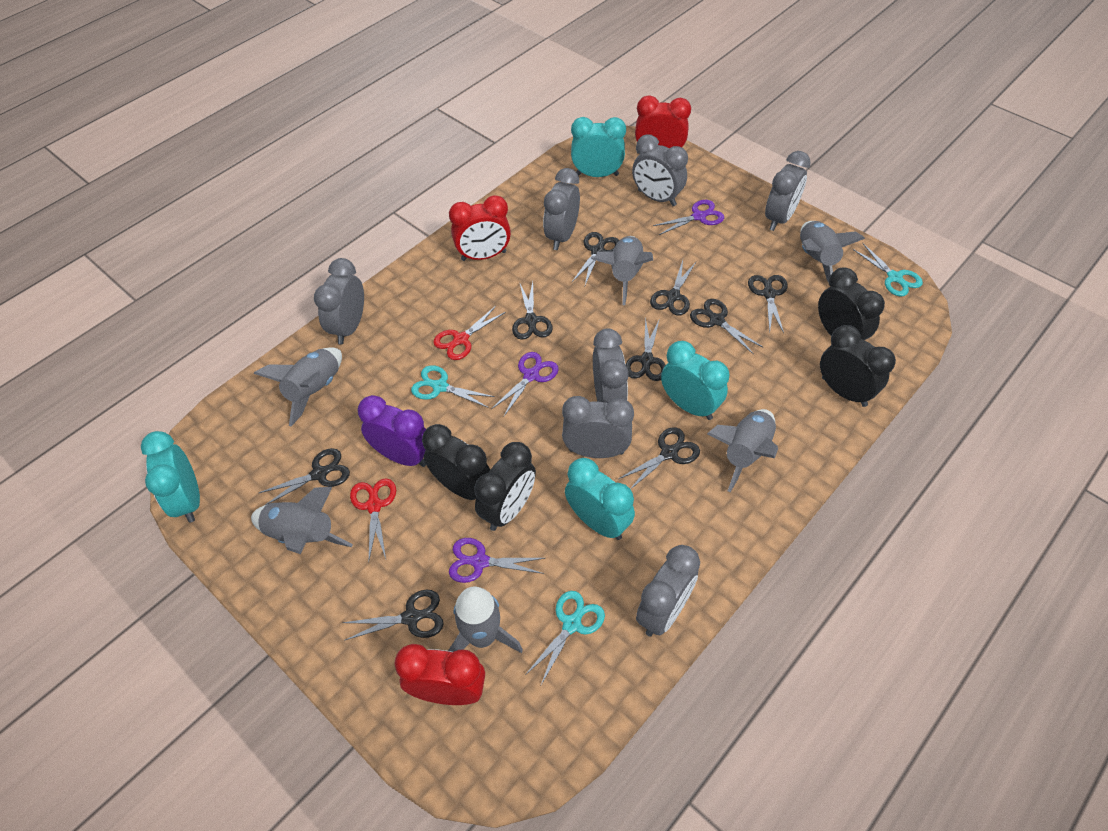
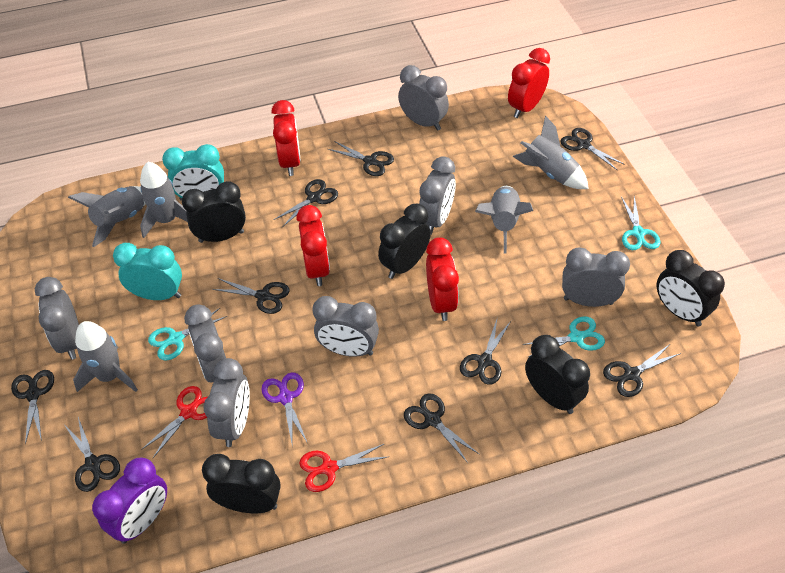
black clock: 4 -> 5
grey rocket: 6 -> 5
purple scissors: 3 -> 1
red clock: 3 -> 4
turquoise clock: 4 -> 2

